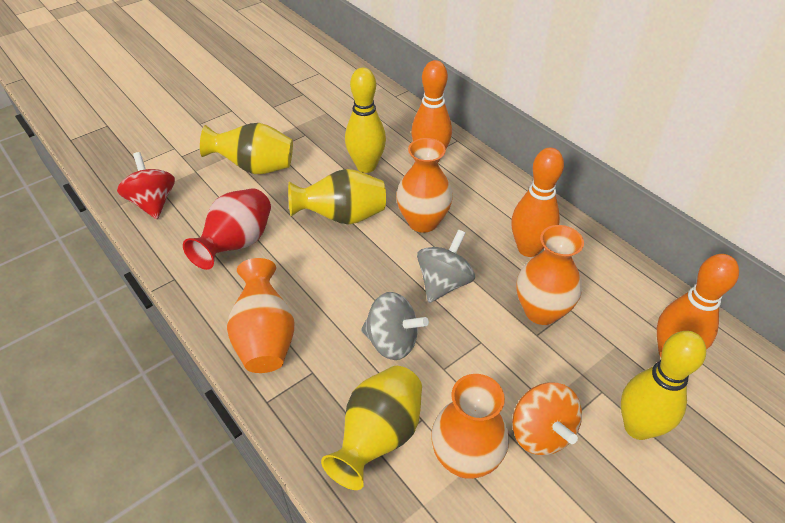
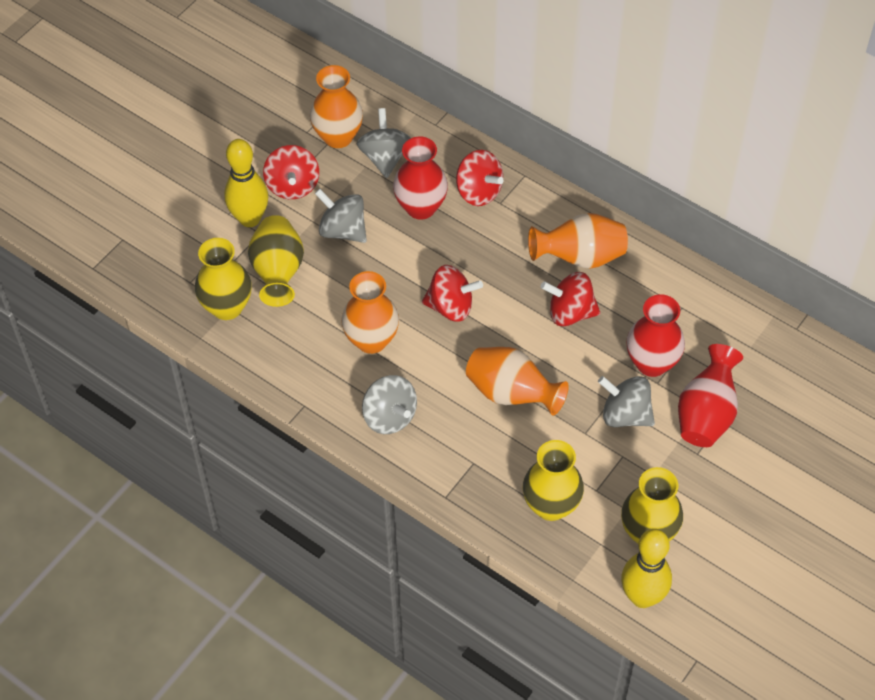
grey spinning top: 2 -> 4
orange bowling pin: 3 -> 0
orange spinning top: 1 -> 0
red spinning top: 1 -> 4
red vase: 1 -> 3
yellow vase: 3 -> 4

